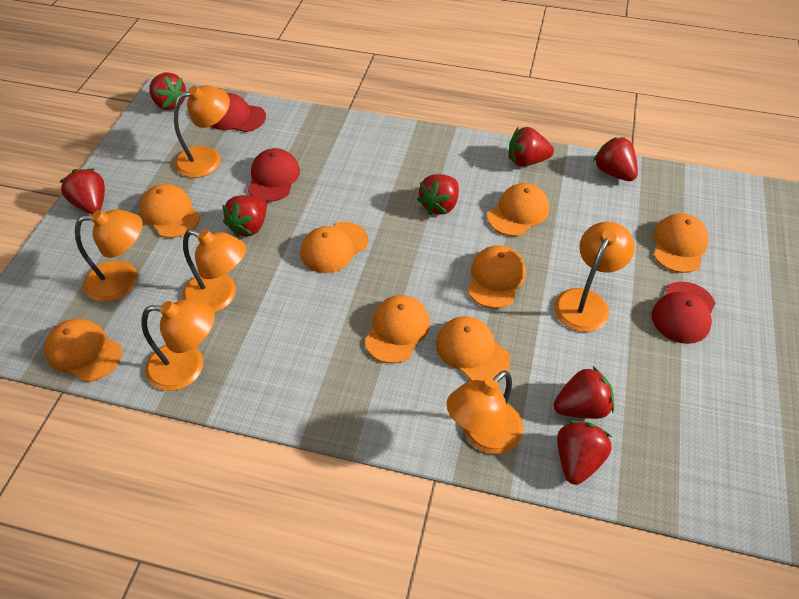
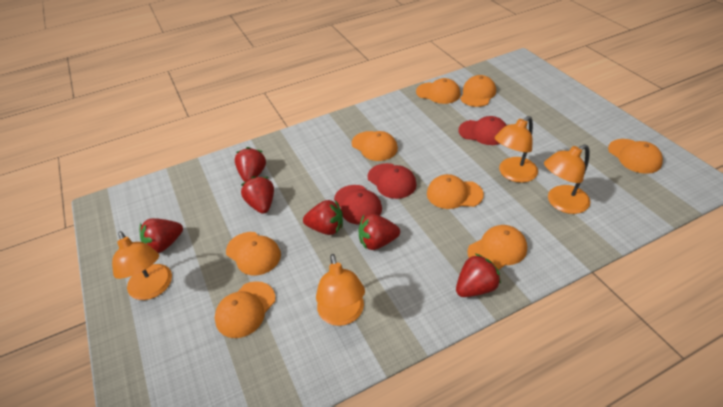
orange lamp: 6 -> 4
red strawberry: 8 -> 6

